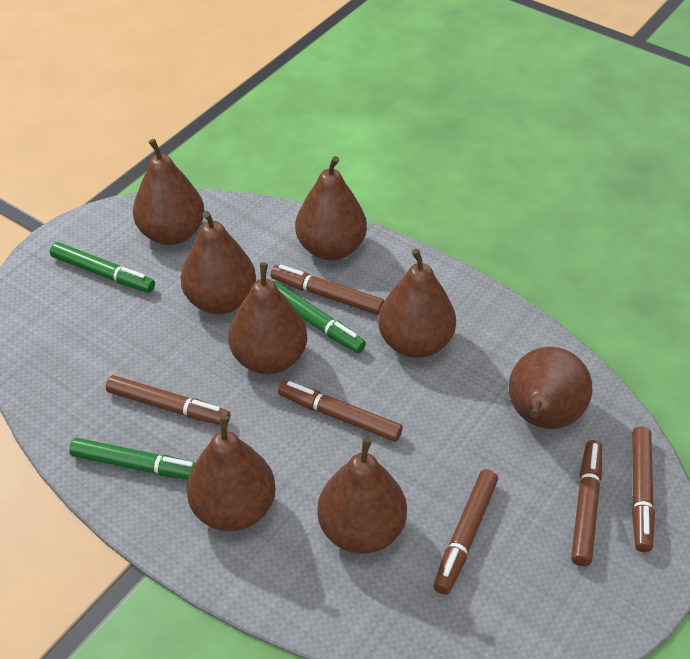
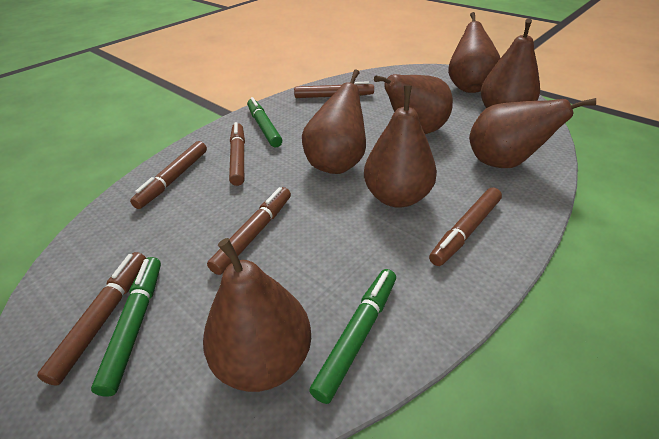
brown pear: 8 -> 7

